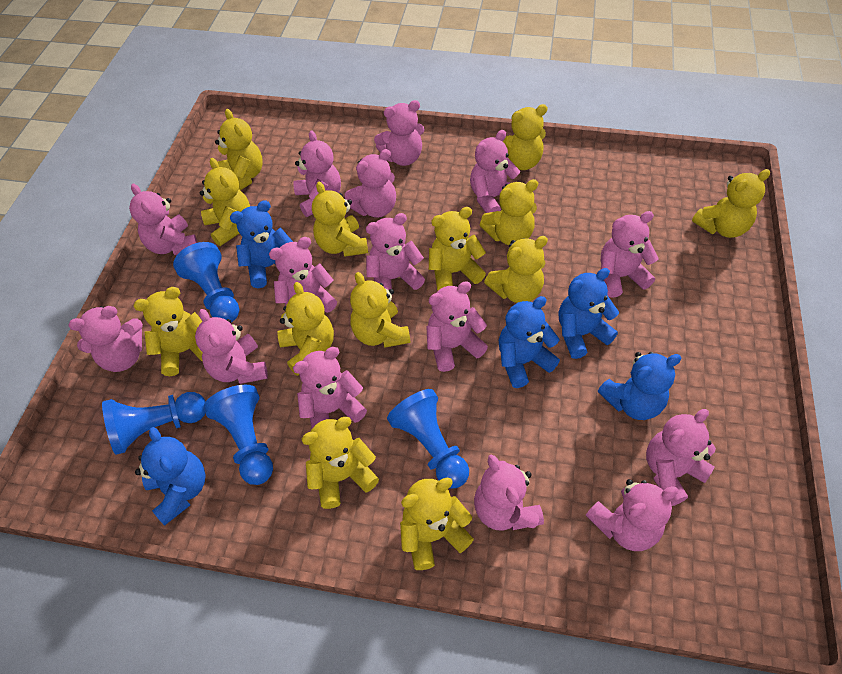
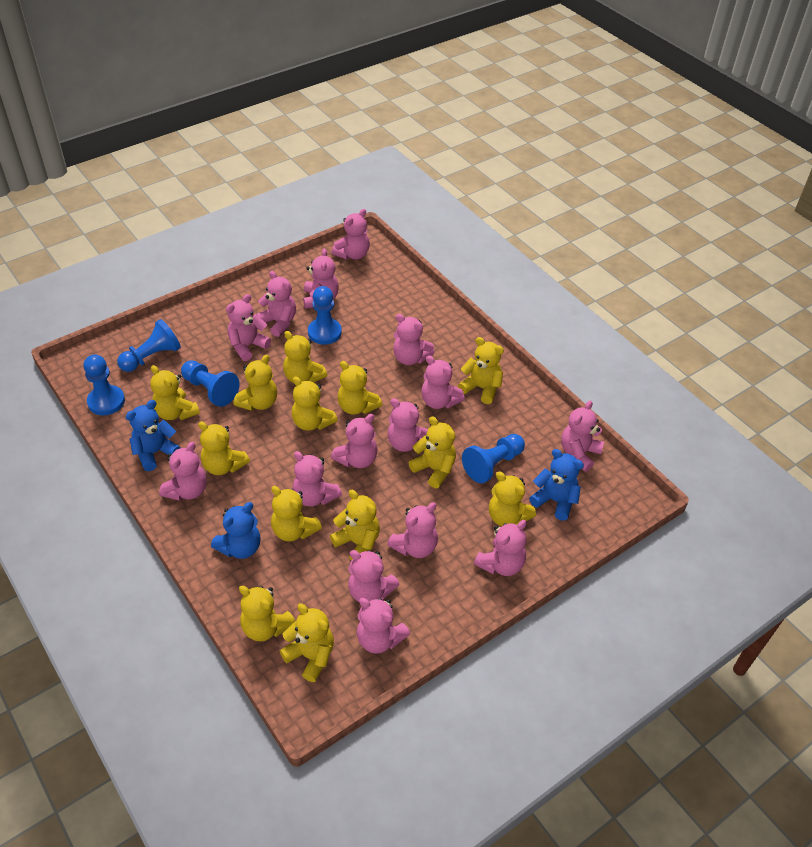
blue pawn: 4 -> 5
blue teddy bear: 5 -> 3

